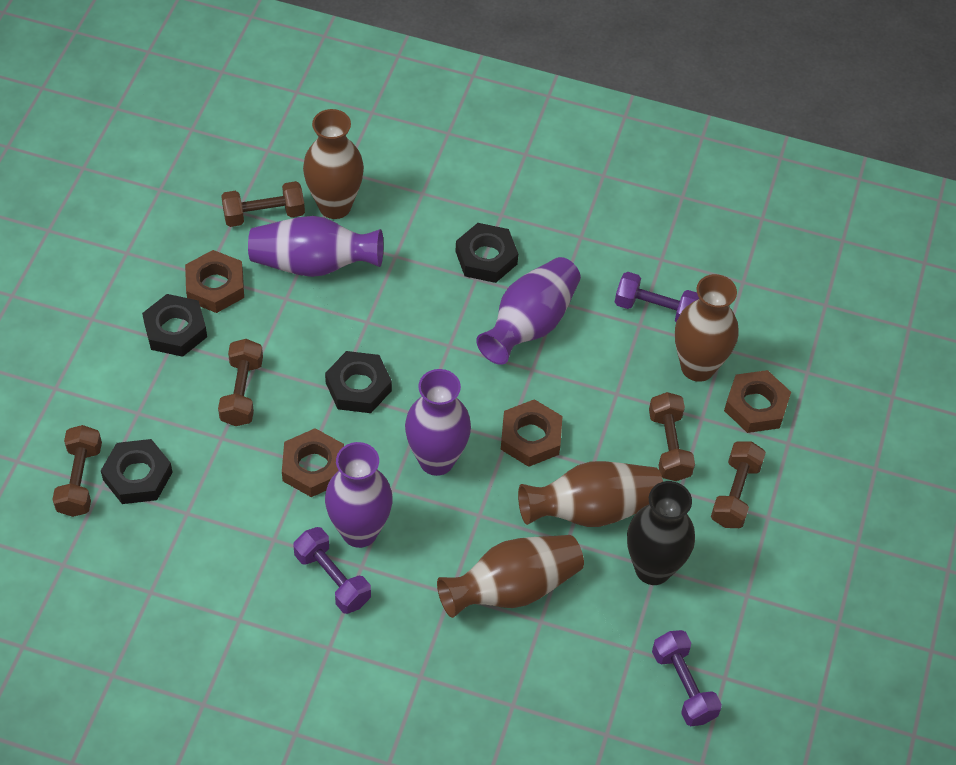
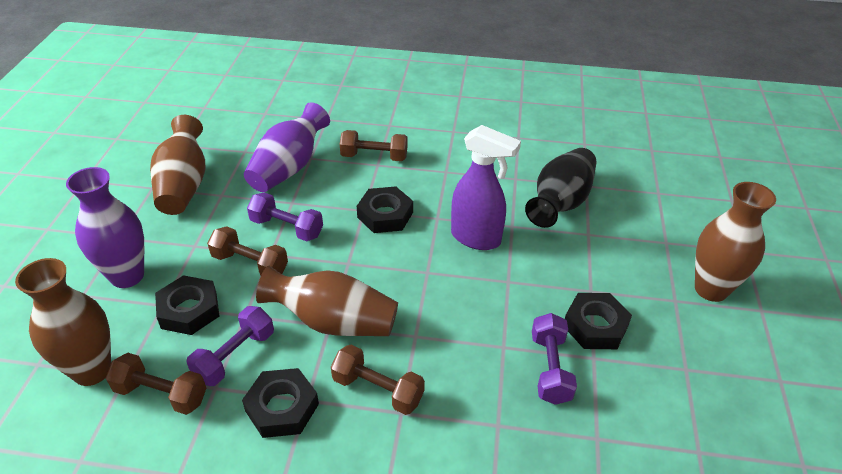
brown dumbbell: 5 -> 4
brown nut: 4 -> 0
purple spray bottle: 0 -> 1
purple vase: 4 -> 2

